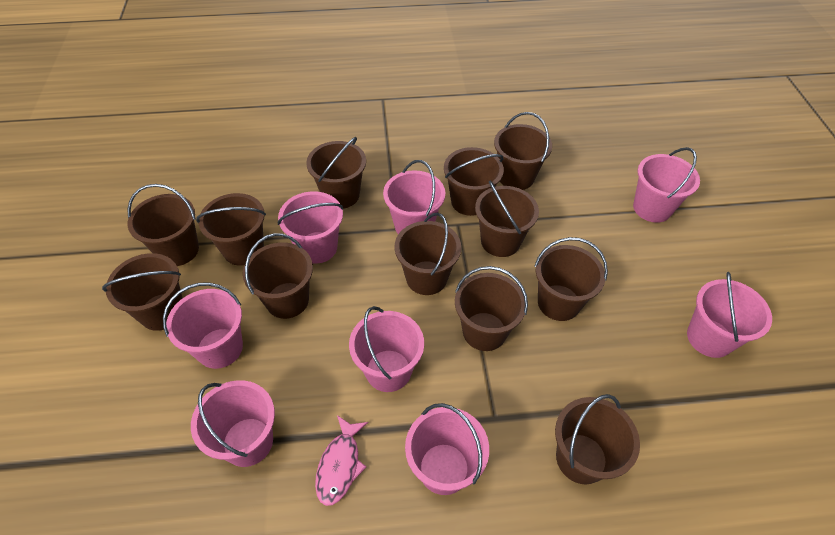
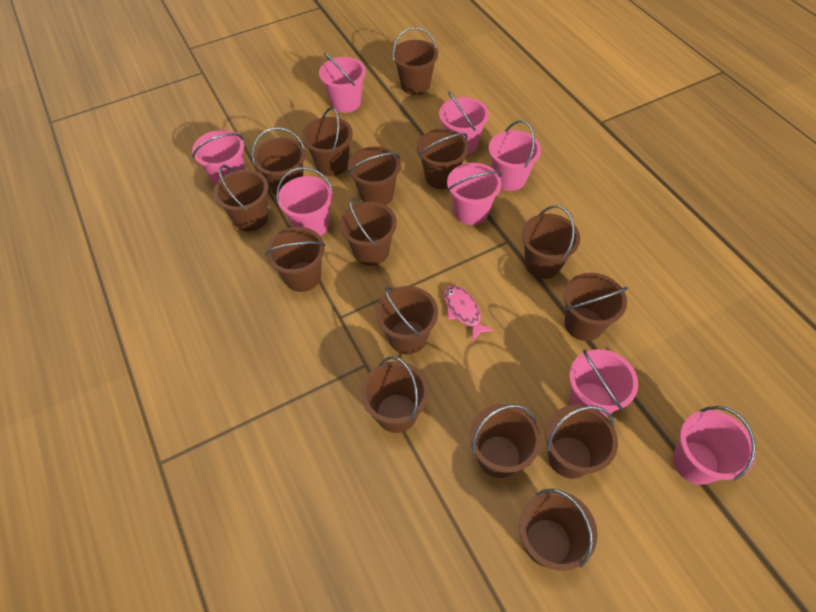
brown bucket: 12 -> 15

